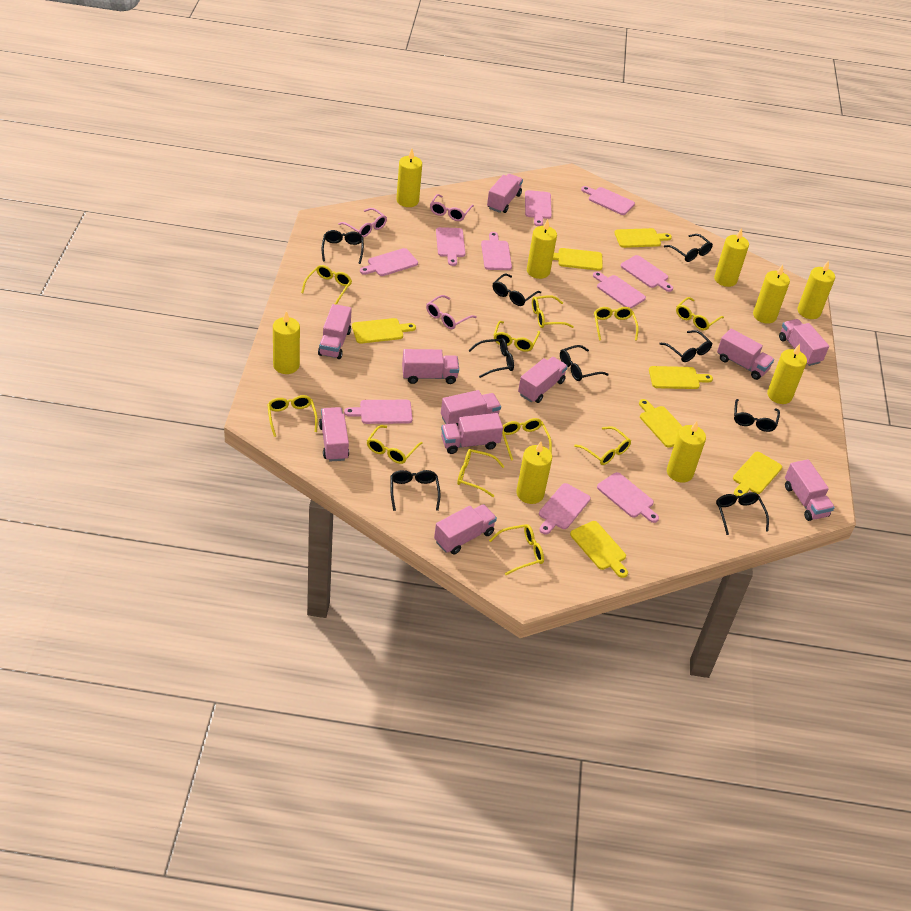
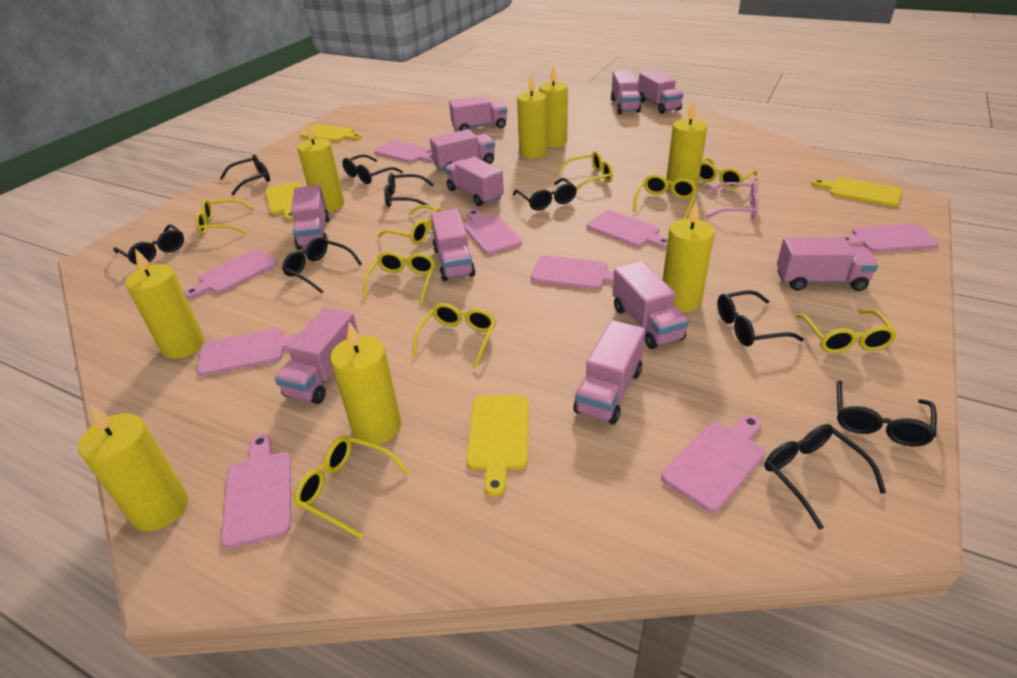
pink cutting board: 10 -> 9
pink glasses: 3 -> 1
yellow candle: 9 -> 8
yellow cutting board: 7 -> 4
yellow glasses: 11 -> 9

